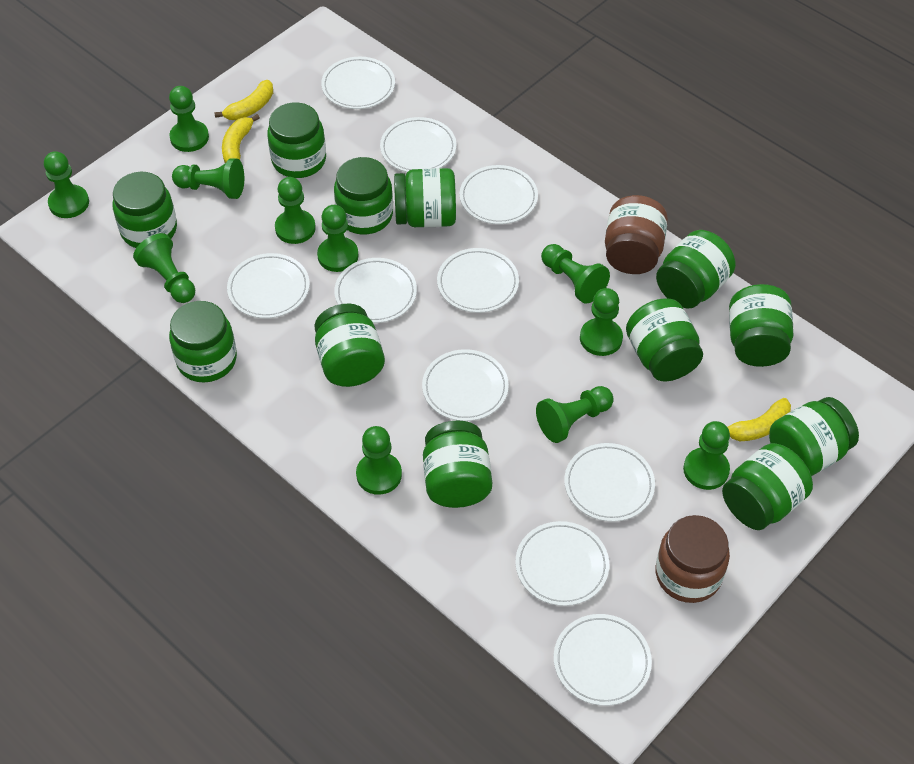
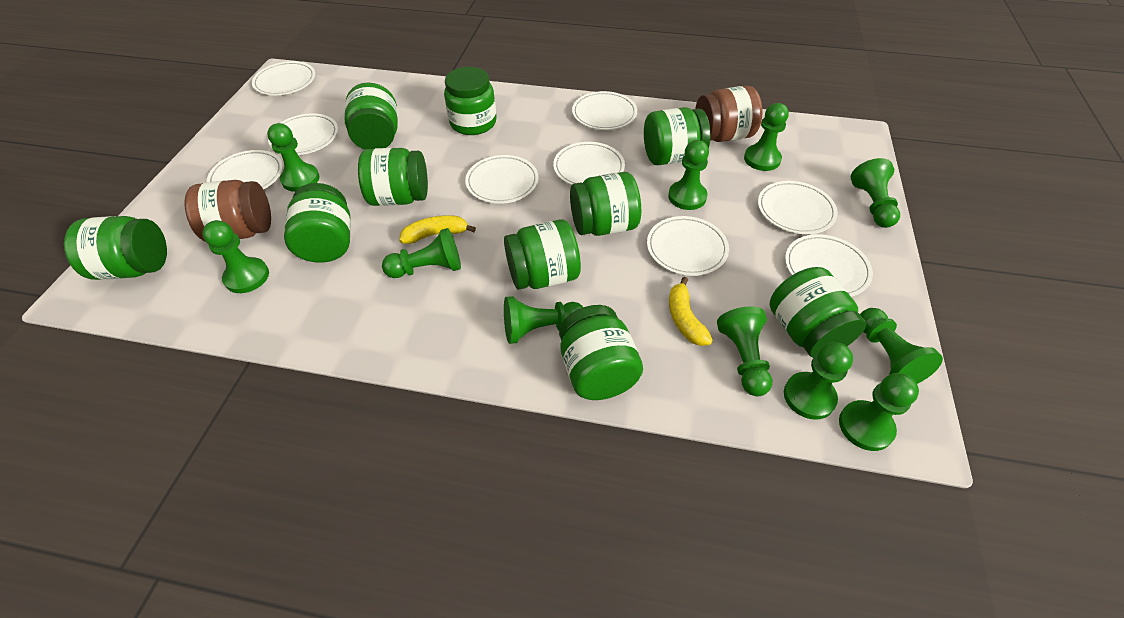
green jar: 12 -> 10
white plate: 10 -> 9
yellow banana: 3 -> 2

